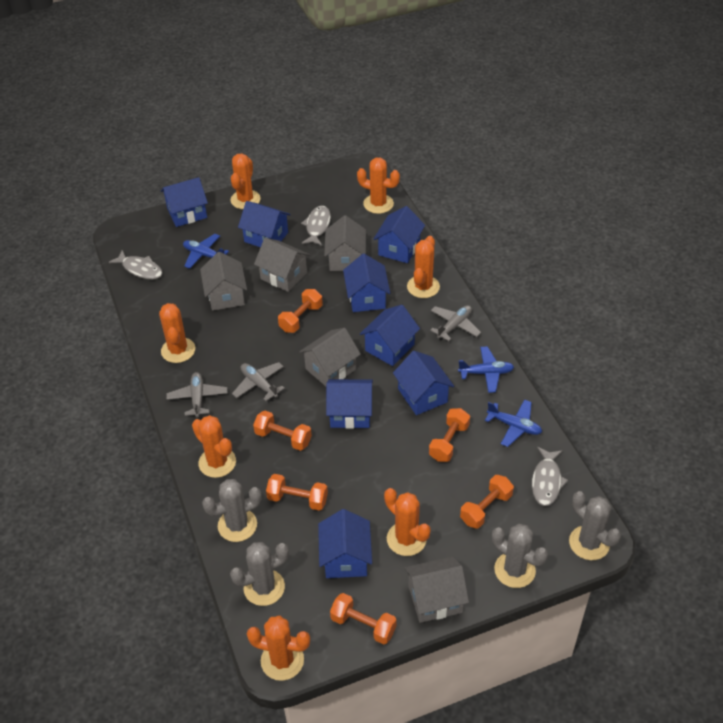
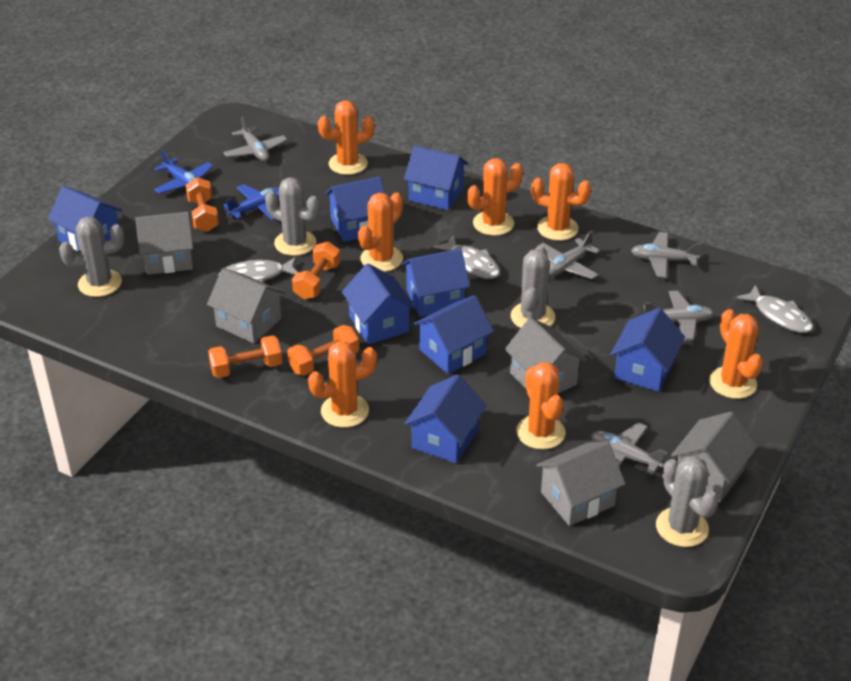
blue plane: 3 -> 2
grey plane: 3 -> 5
orange dumbbell: 6 -> 4

